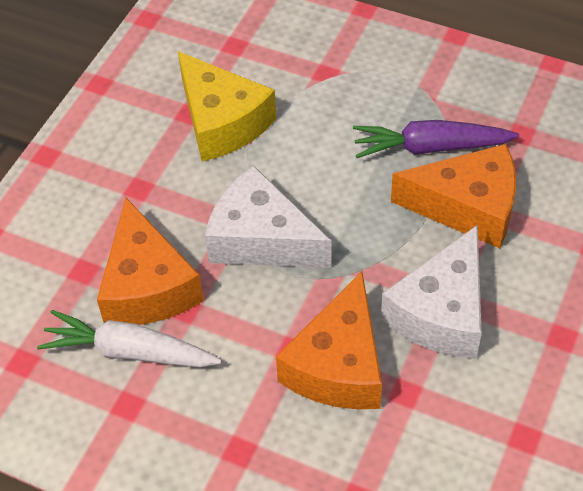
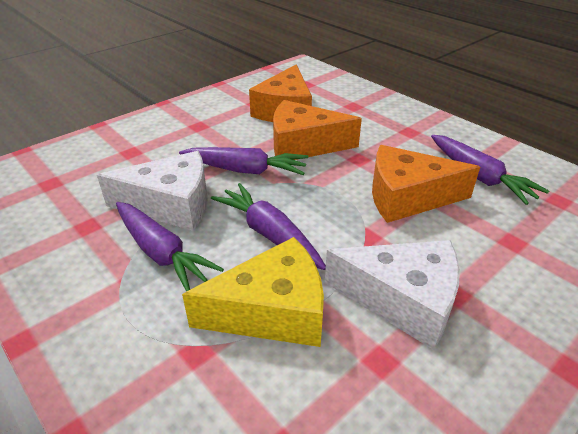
purple carrot: 1 -> 4
white carrot: 1 -> 0

